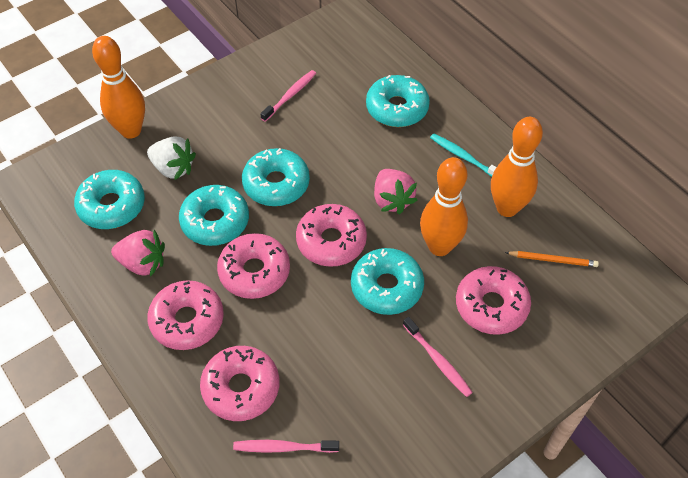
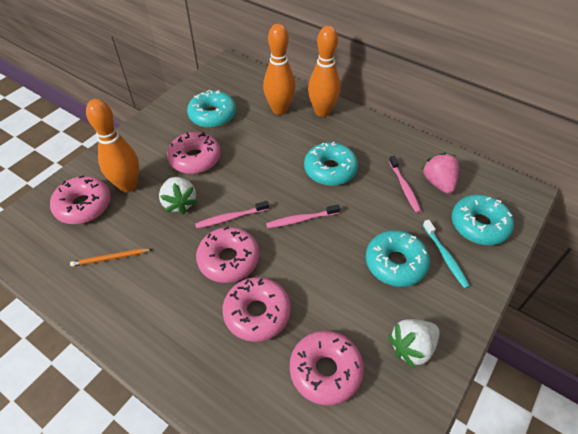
pink strawberry: 2 -> 1
turquoise donut: 5 -> 4
white strawberry: 1 -> 2

